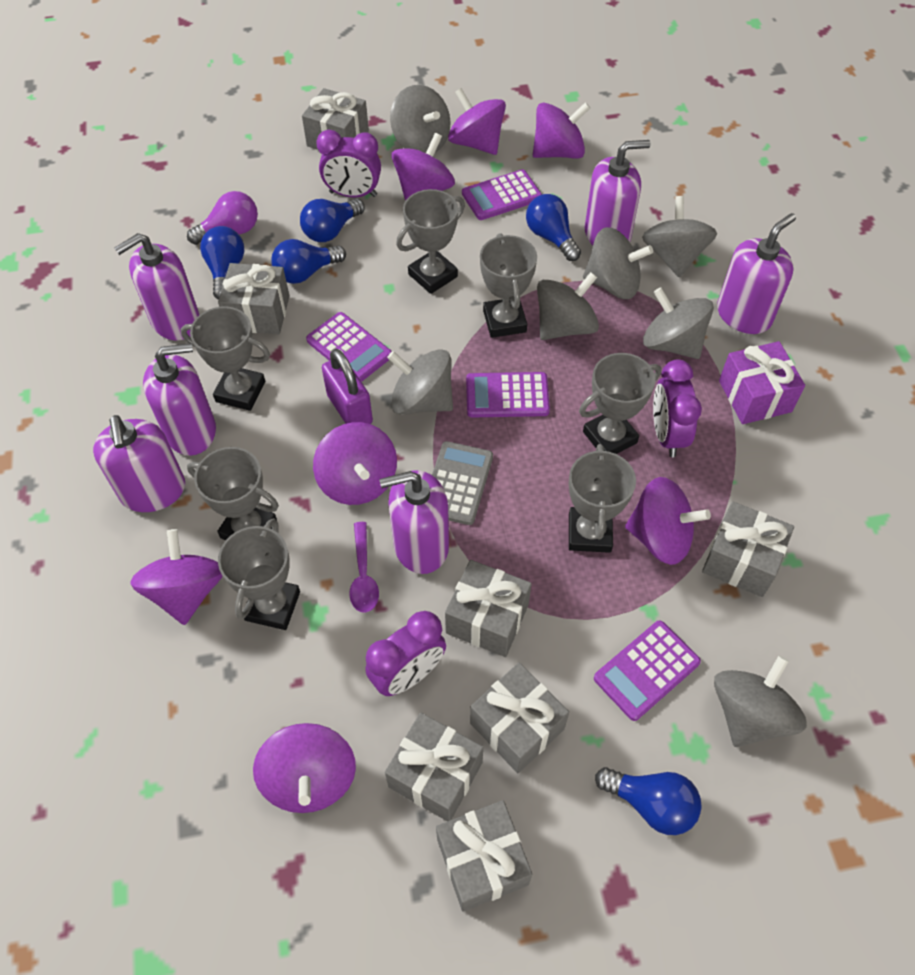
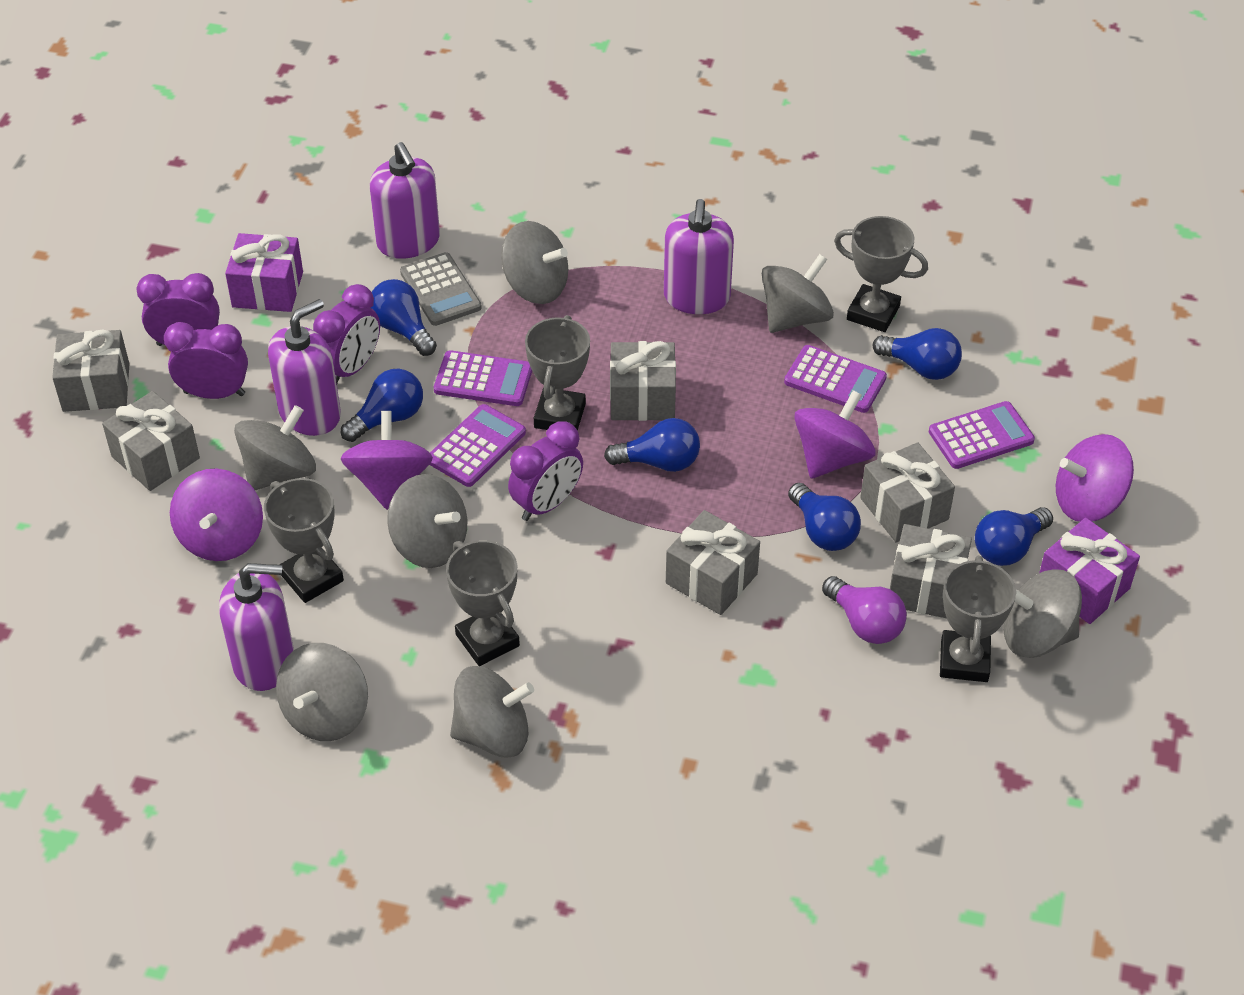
blue light bulb: 5 -> 6
grey gift: 7 -> 6
grey trophy: 7 -> 5
purple clock: 3 -> 4
purple gift: 1 -> 2
purple padlock: 1 -> 0
purple soap dispenser: 6 -> 4
purple spinning top: 7 -> 4
purple spoon: 1 -> 0

